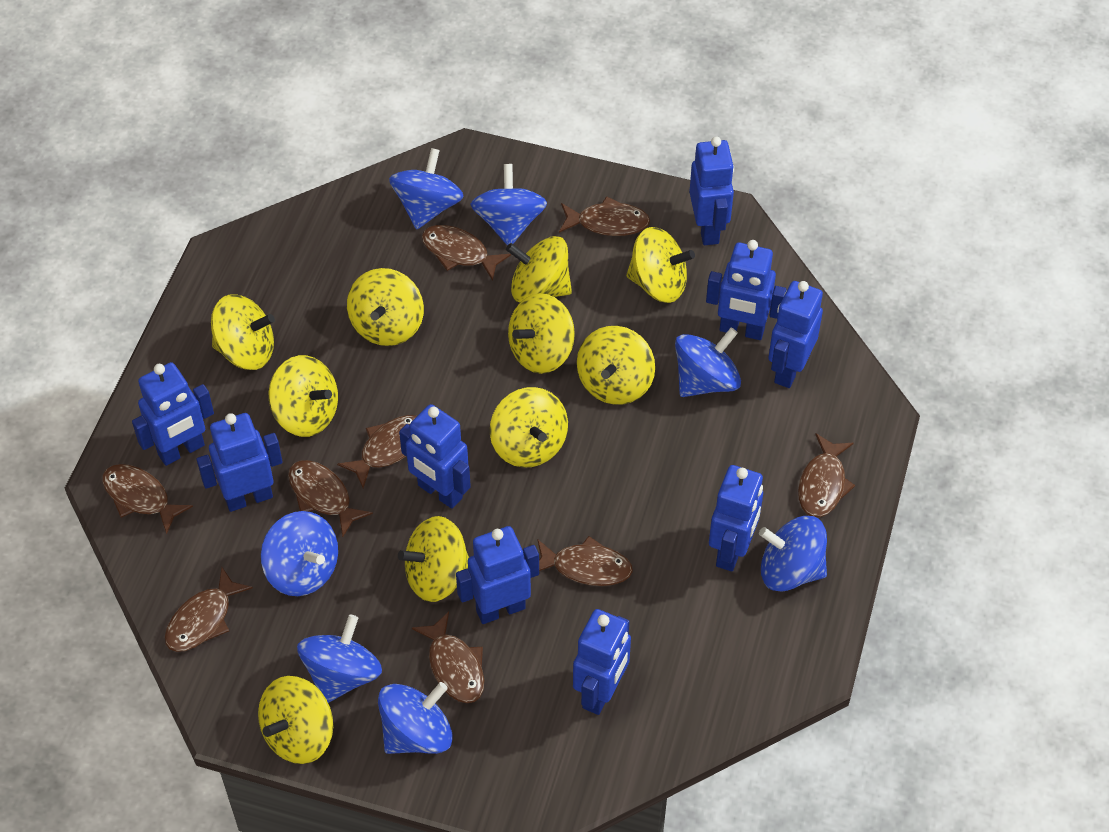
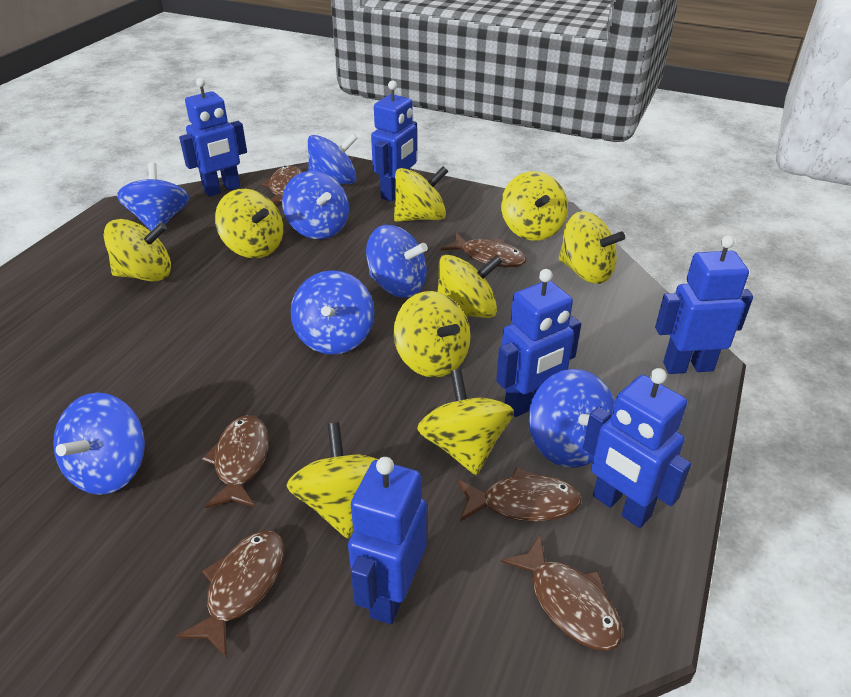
blue robot: 9 -> 6
brown fish: 9 -> 6
yellow spinning top: 10 -> 9

